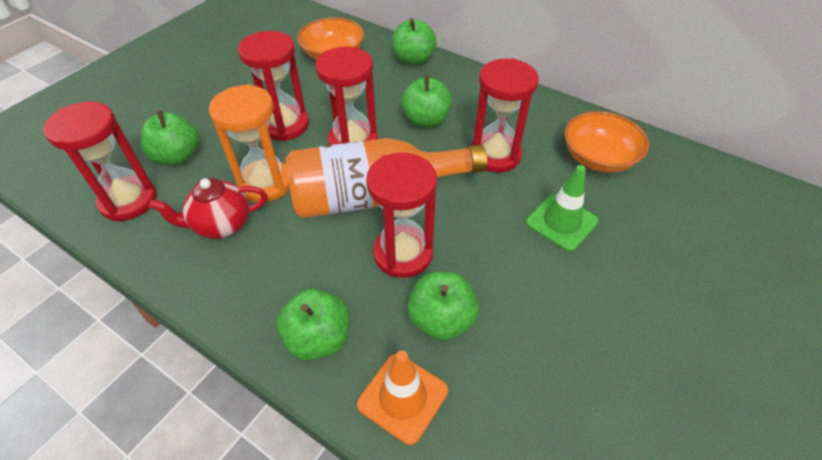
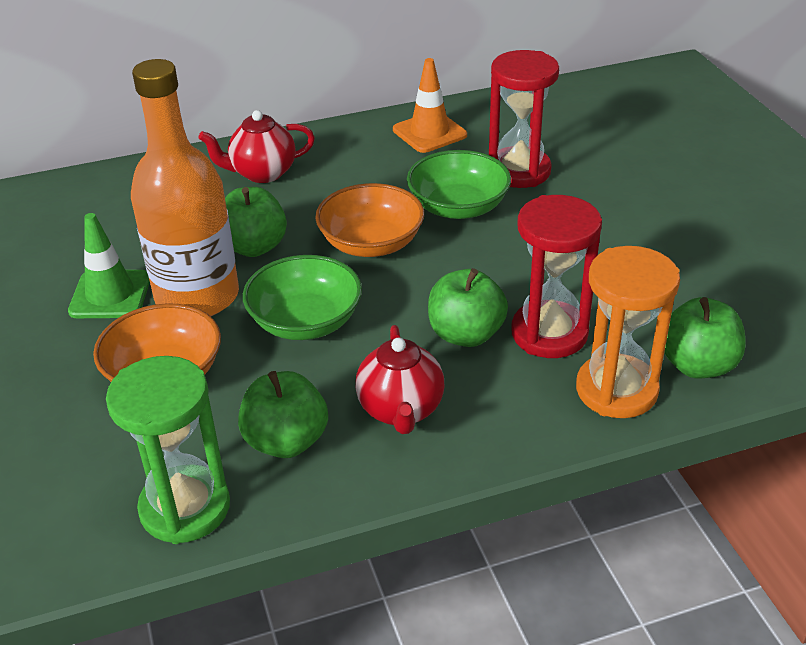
green apple: 5 -> 4
green bowl: 0 -> 2
green hourglass: 0 -> 1
red hourglass: 5 -> 2
red teapot: 1 -> 2

